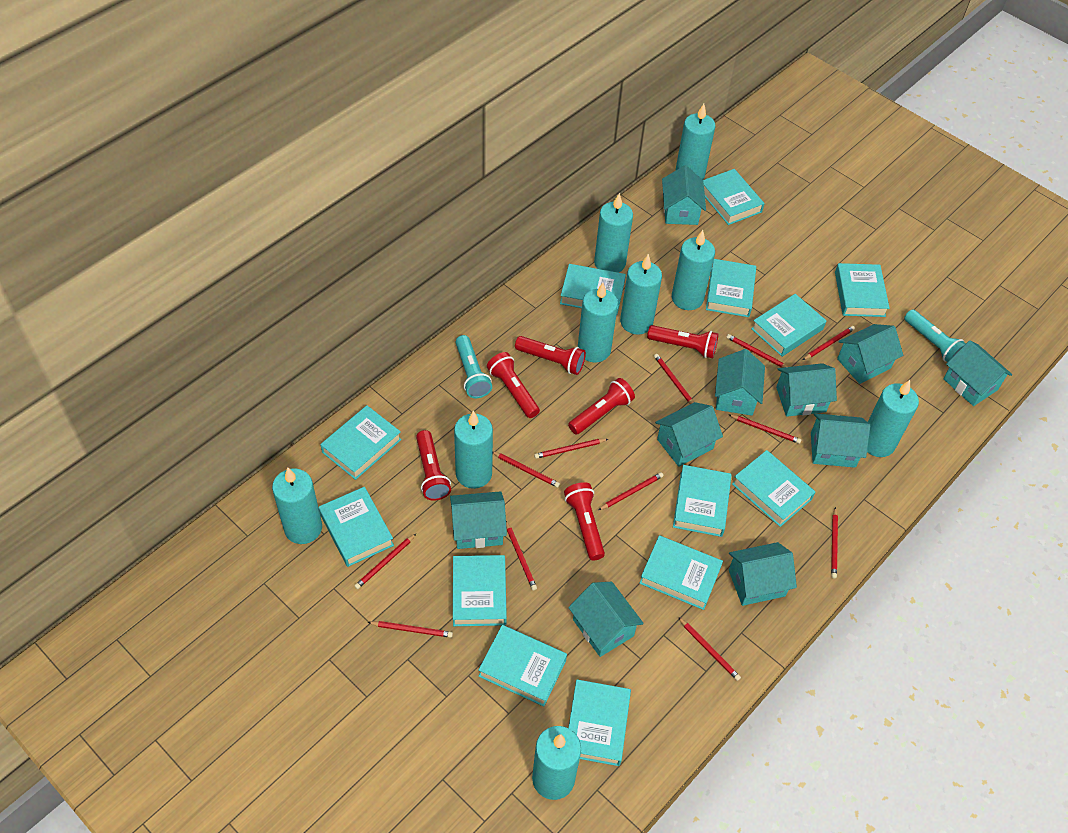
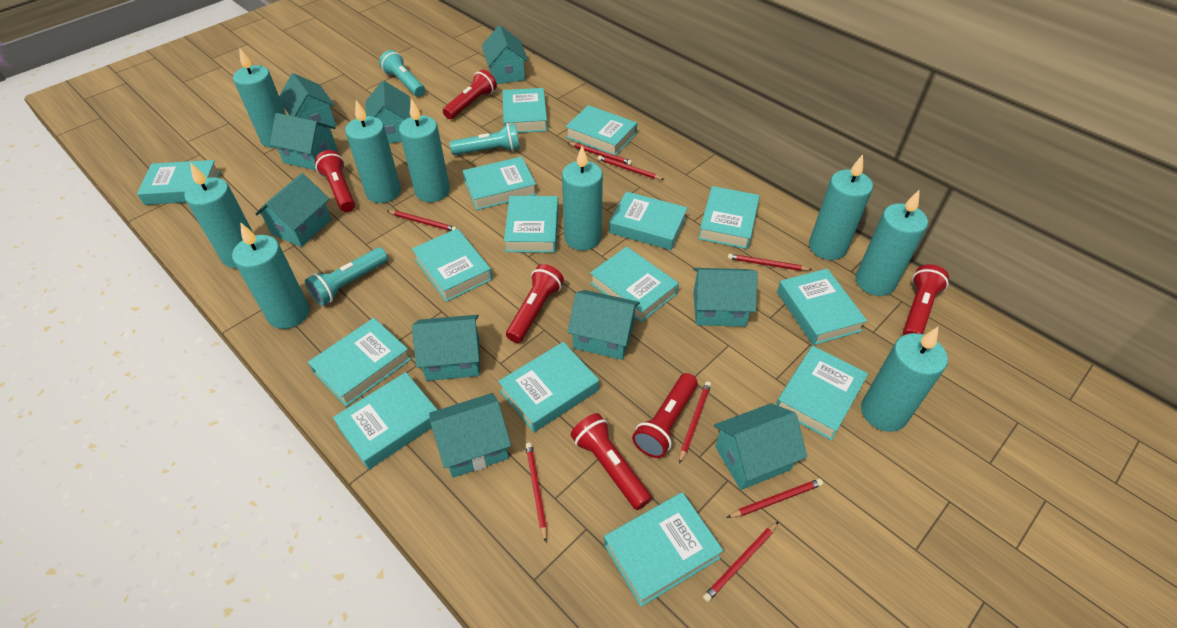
red pencil: 12 -> 8
turquoise book: 13 -> 15
turquoise flashlight: 2 -> 3

